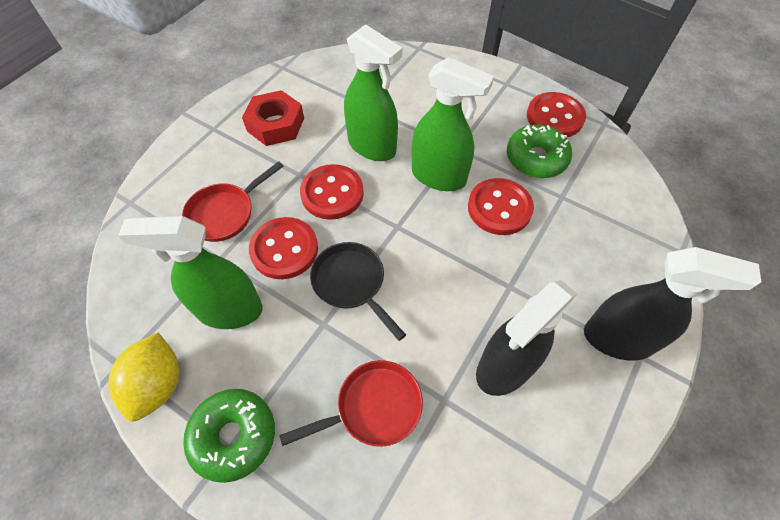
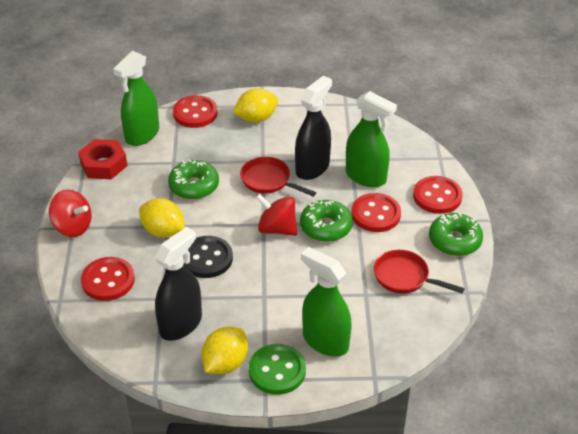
black button: 0 -> 1
black pan: 1 -> 0
green button: 0 -> 1
green donut: 2 -> 3
red spinning top: 0 -> 2
yellow lemon: 1 -> 3

